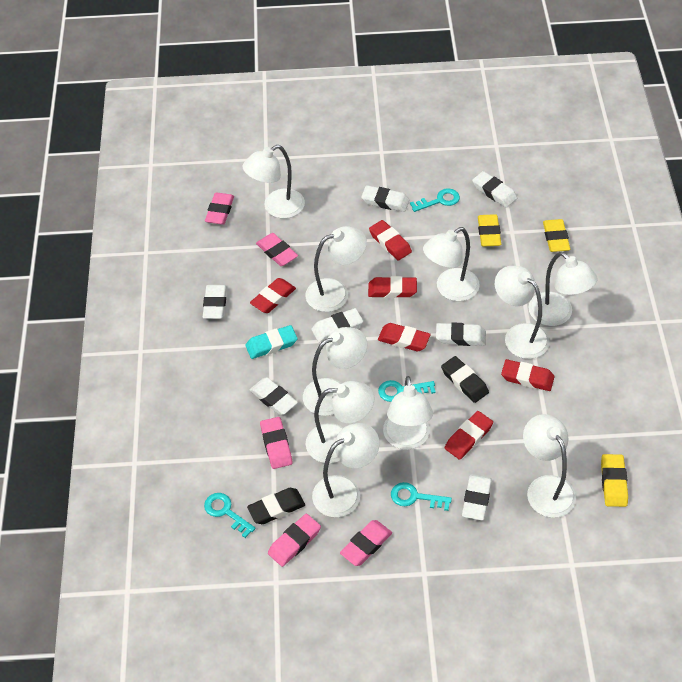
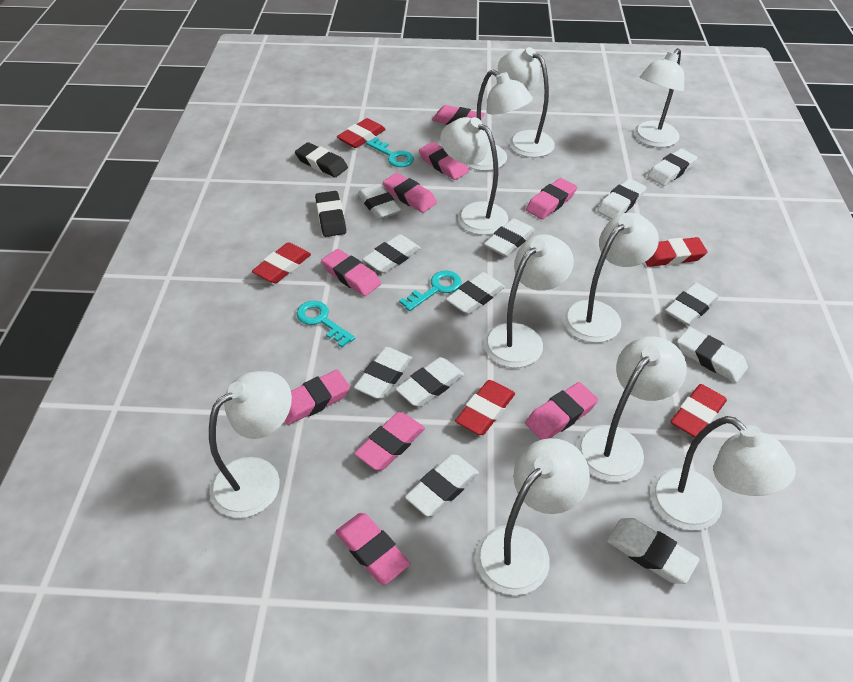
pink eraser: 5 -> 9
red eraser: 6 -> 5
turquoise eraser: 1 -> 0
turquoise key: 4 -> 3
white eraser: 7 -> 12
yellow eraser: 3 -> 0

